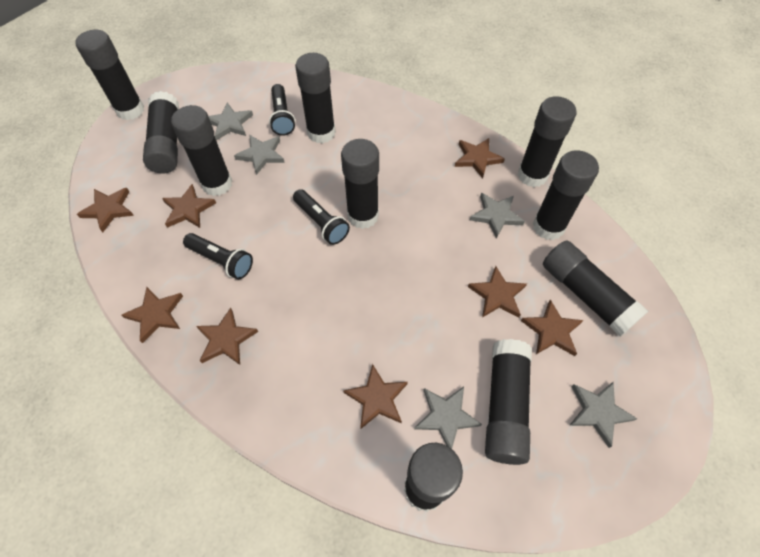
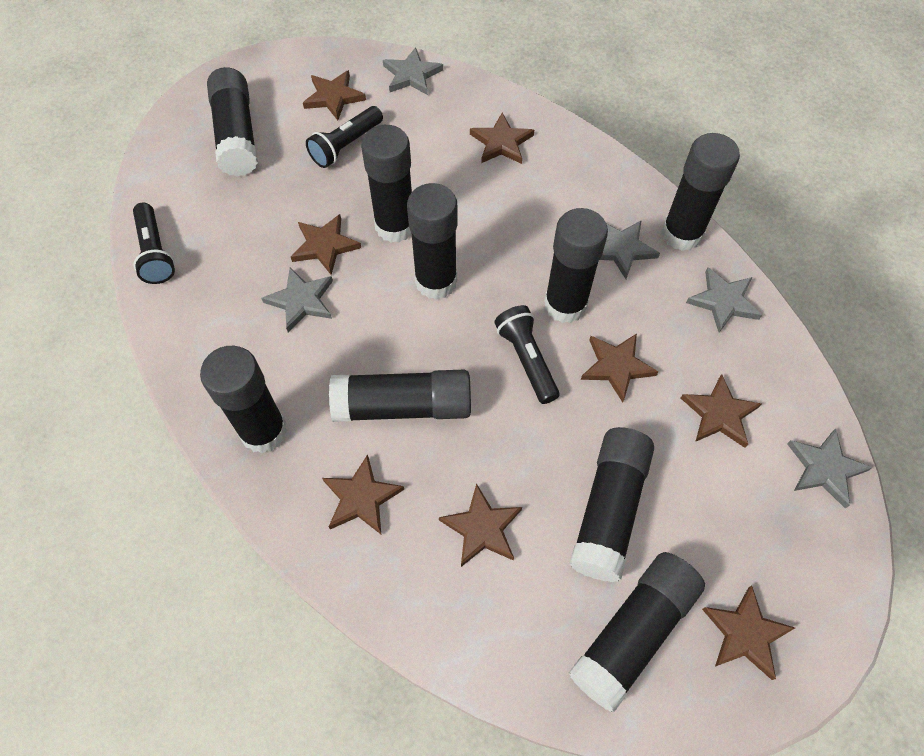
black glue stick: 10 -> 9

